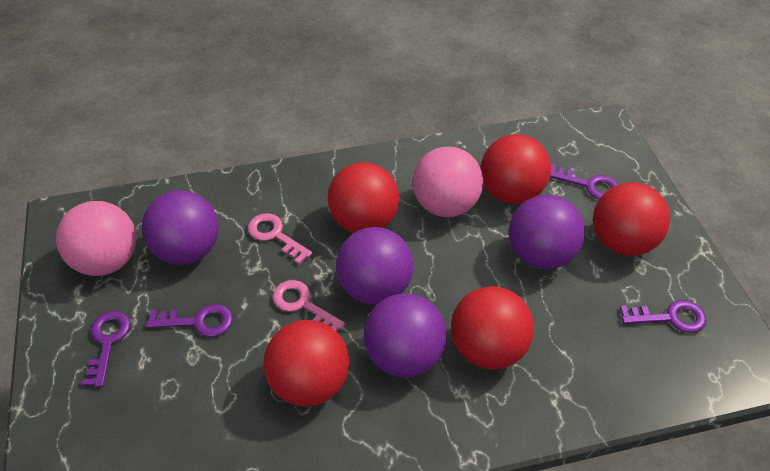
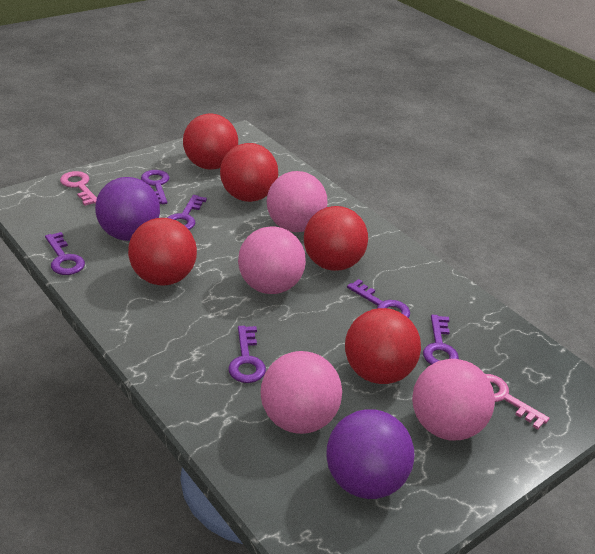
pink ball: 2 -> 4
purple ball: 4 -> 2
purple key: 4 -> 6

